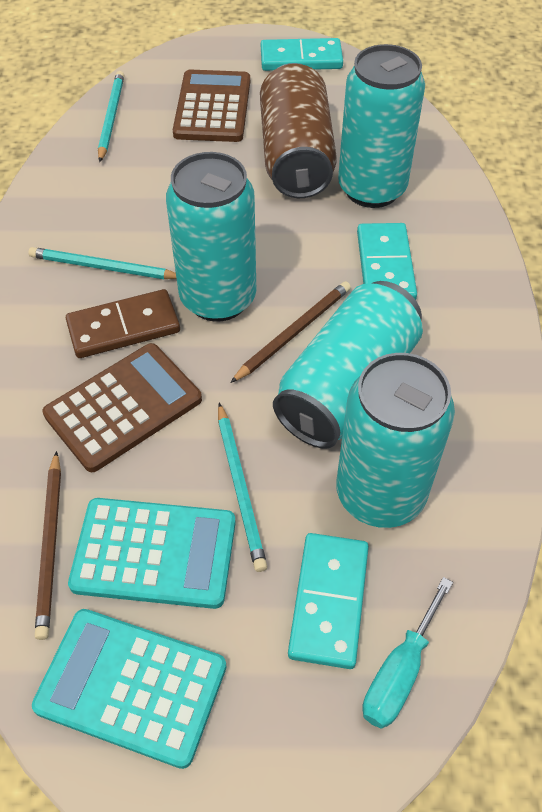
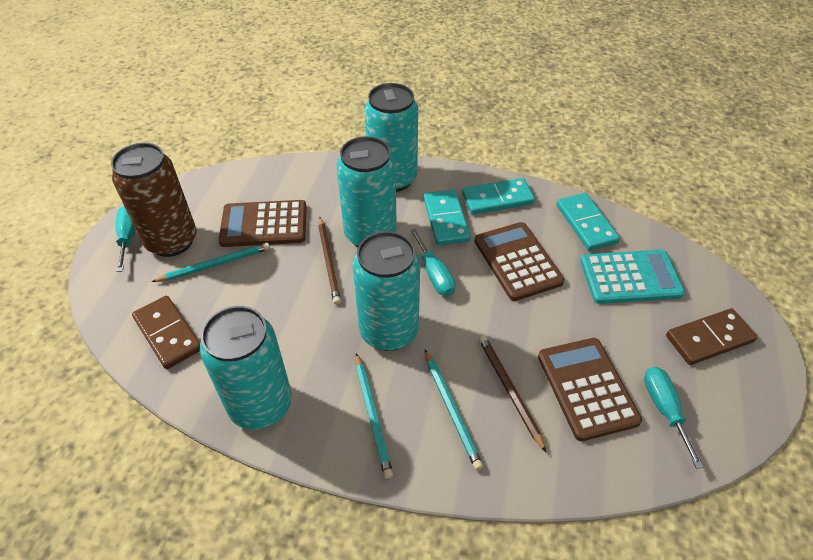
brown calculator: 2 -> 3
brown domino: 1 -> 2
turquoise calculator: 2 -> 1
turquoise screwdriver: 1 -> 3

